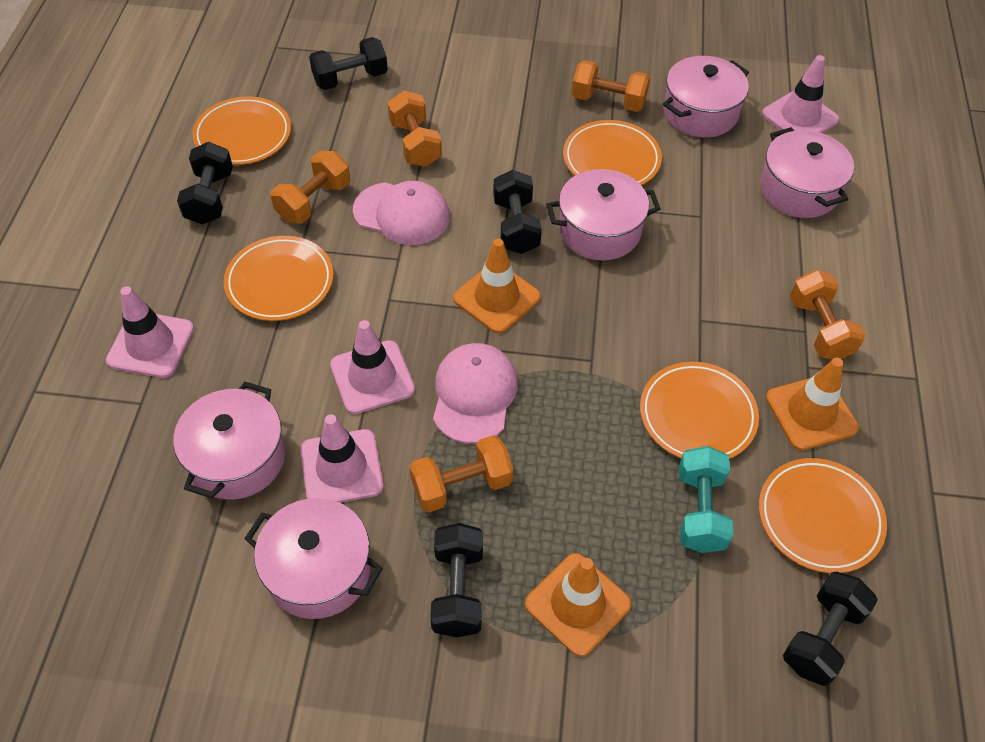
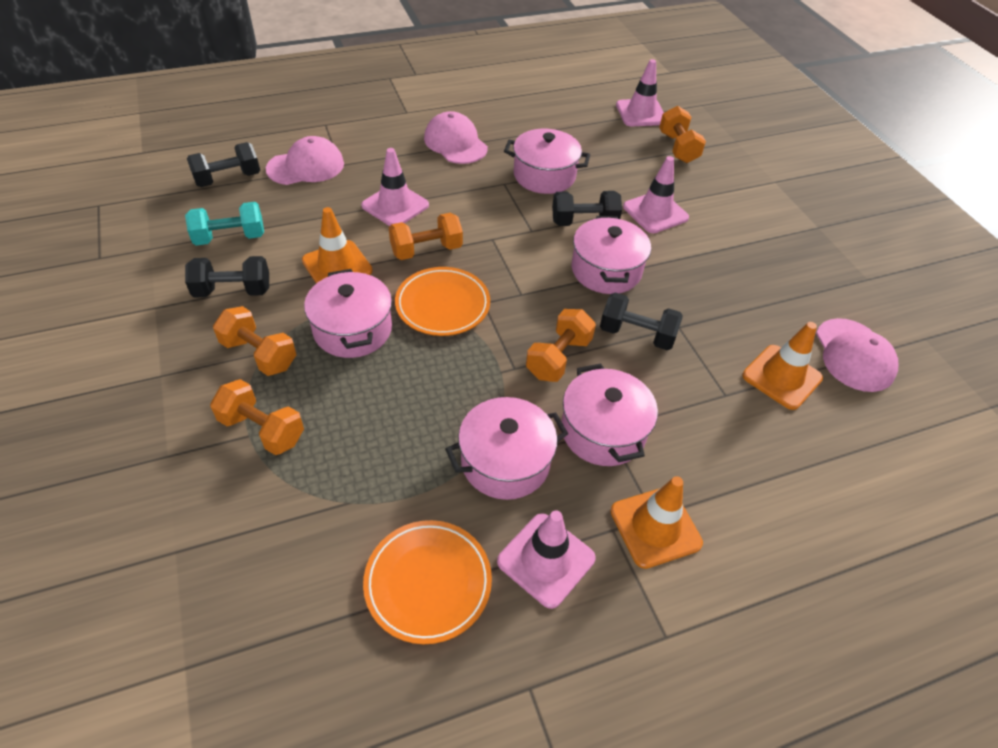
black dumbbell: 5 -> 4
orange plate: 5 -> 2
pink cap: 2 -> 3

